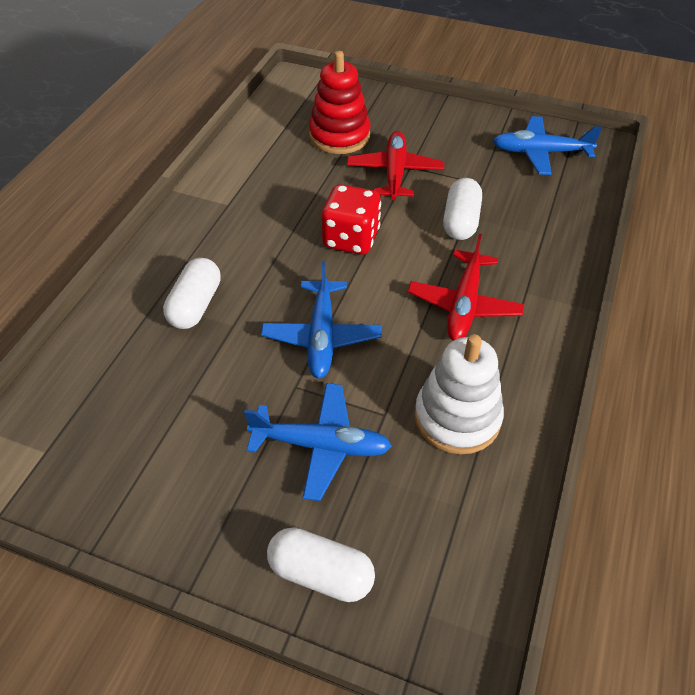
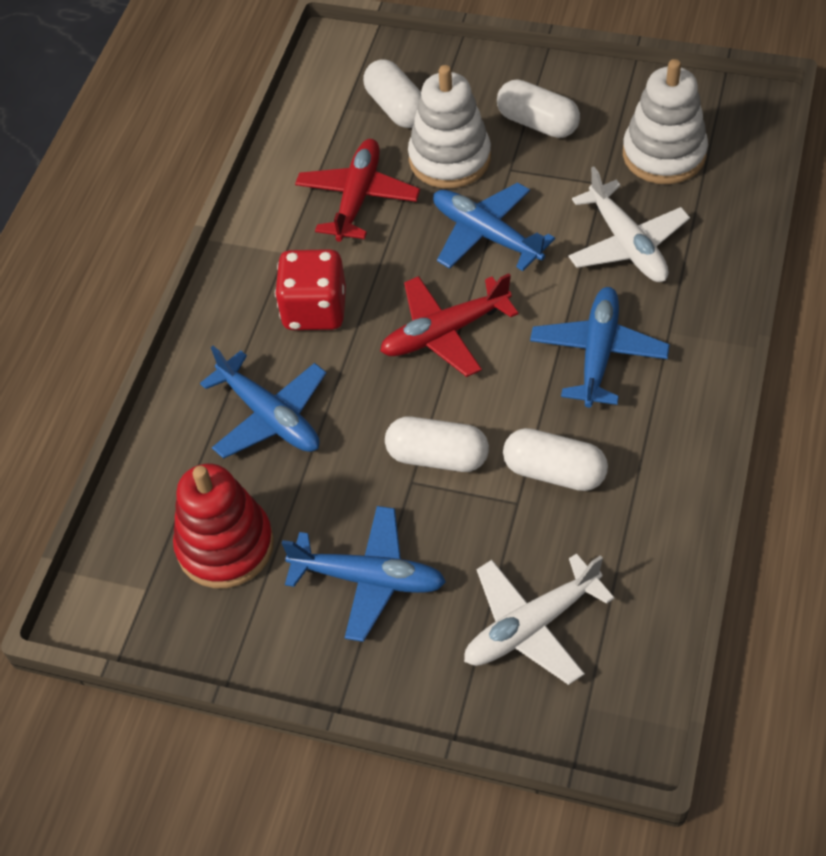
blue plane: 3 -> 4
white capsule: 3 -> 4
white plane: 0 -> 2
white stacking toy: 1 -> 2

